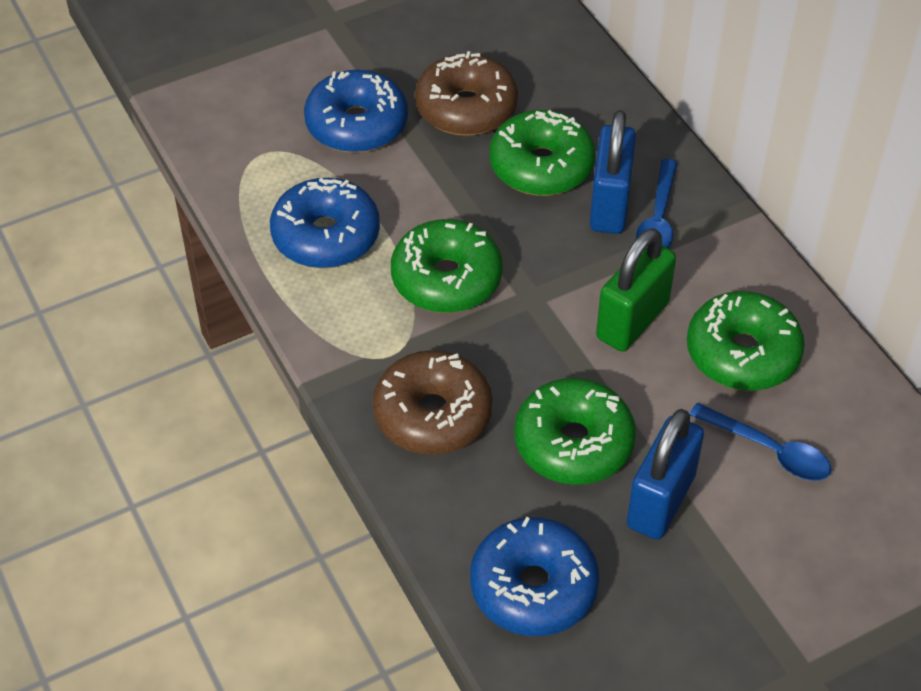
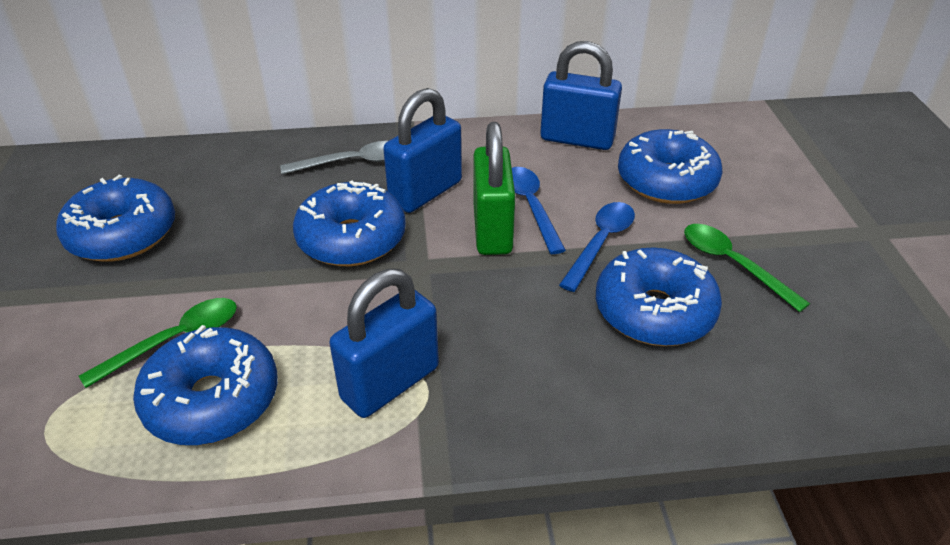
blue donut: 3 -> 5
blue padlock: 2 -> 3
brown donut: 2 -> 0
green donut: 4 -> 0
green spoon: 0 -> 2
grey spoon: 0 -> 1

